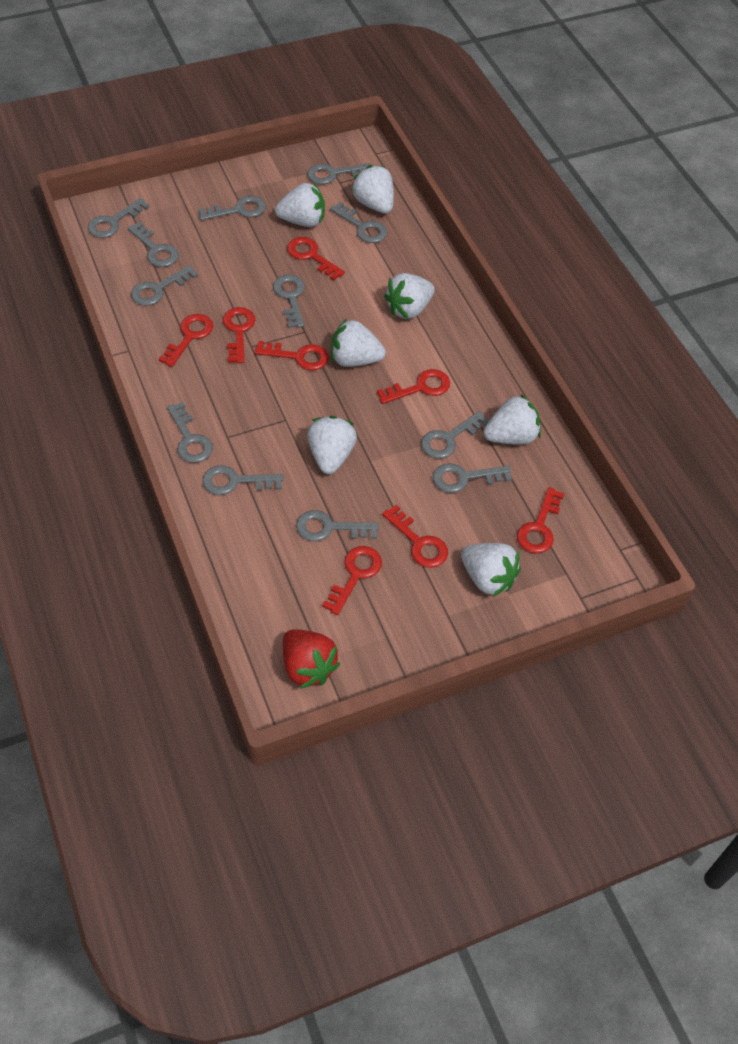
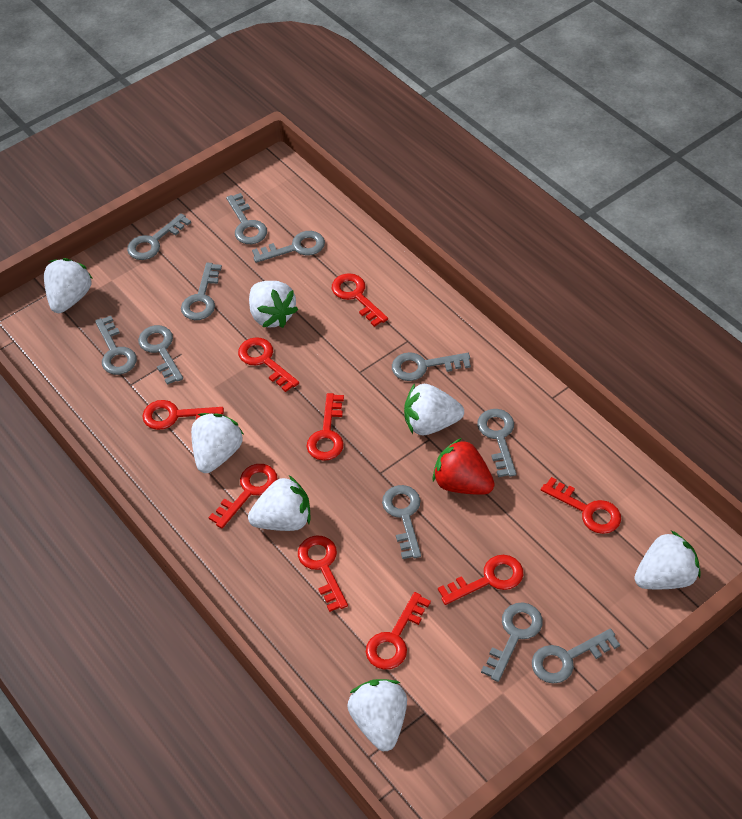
grey key: 12 -> 11
red key: 8 -> 9

